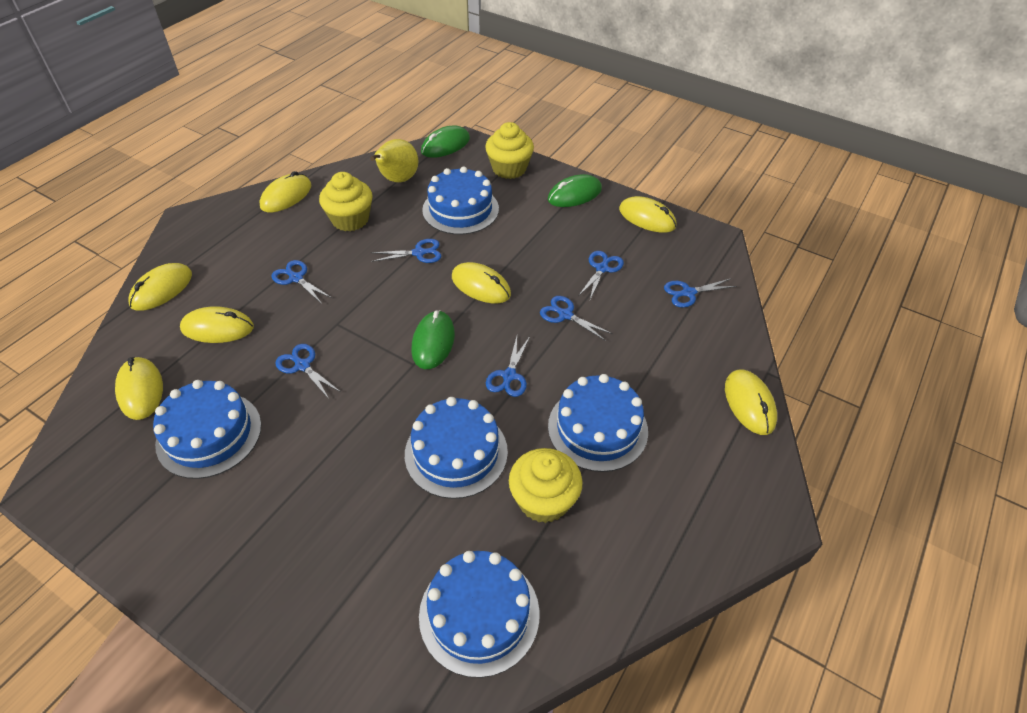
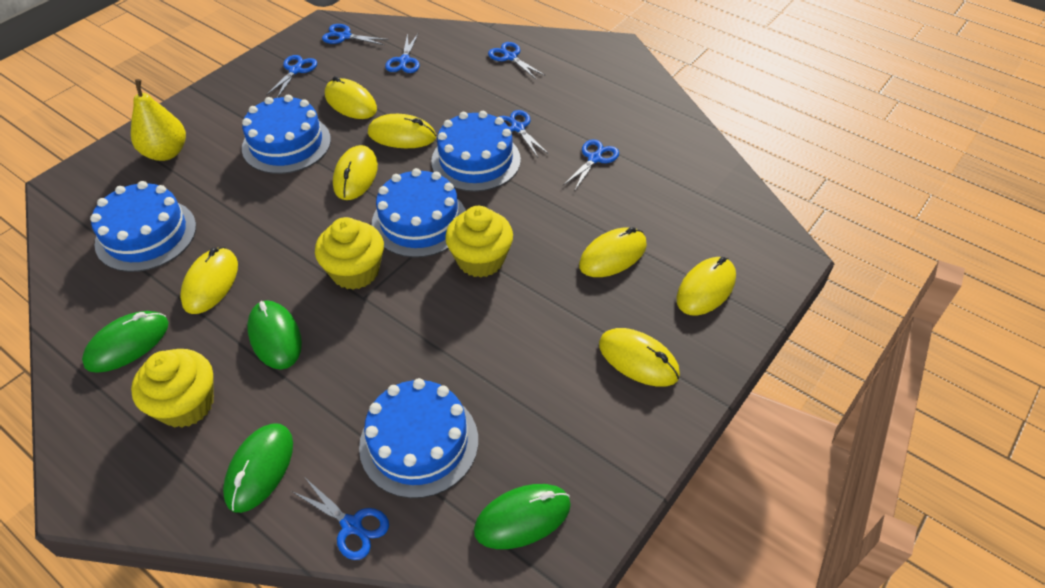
green mouse: 3 -> 4

